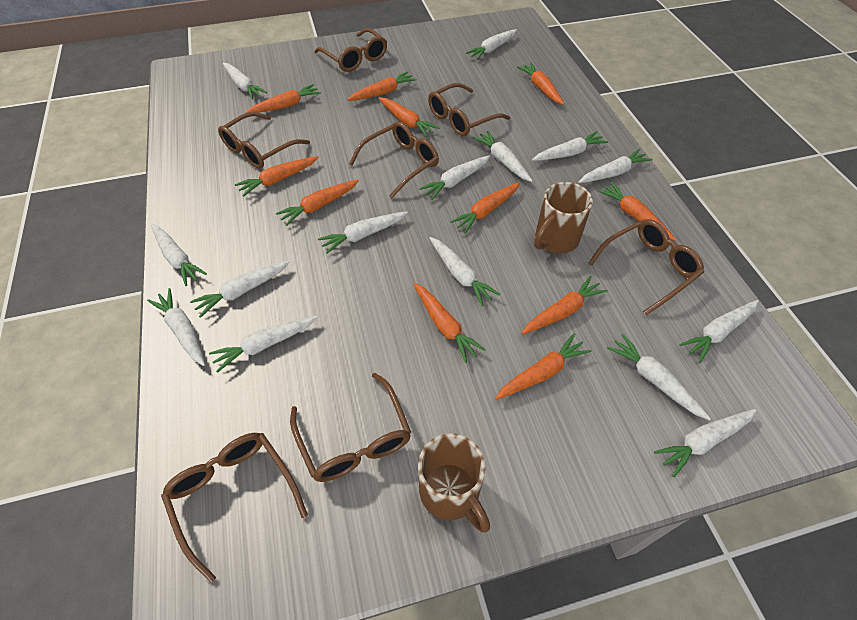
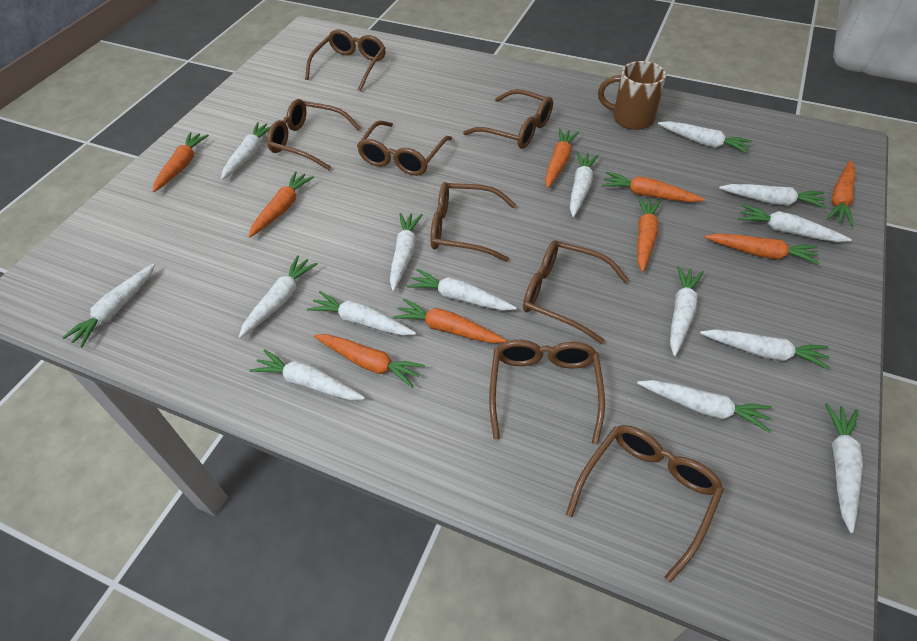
brown glasses: 7 -> 8
brown mug: 2 -> 1
orange carrot: 11 -> 9

